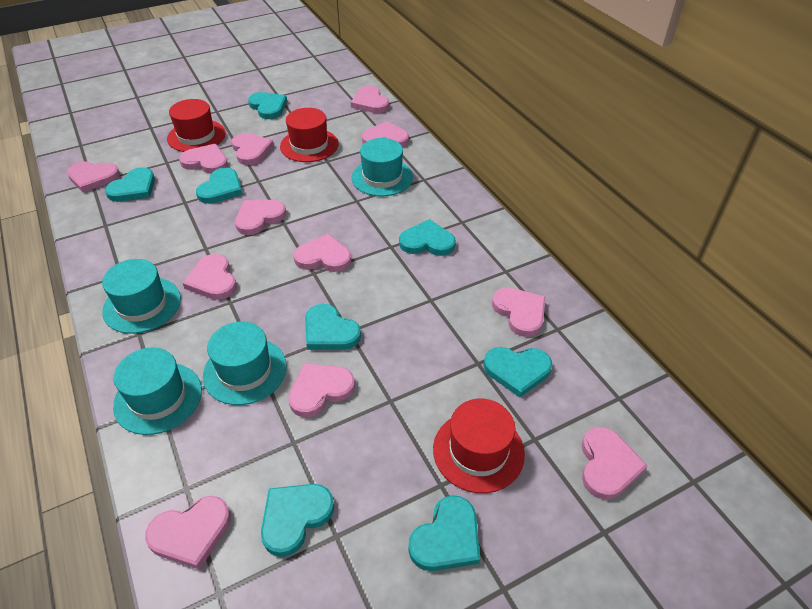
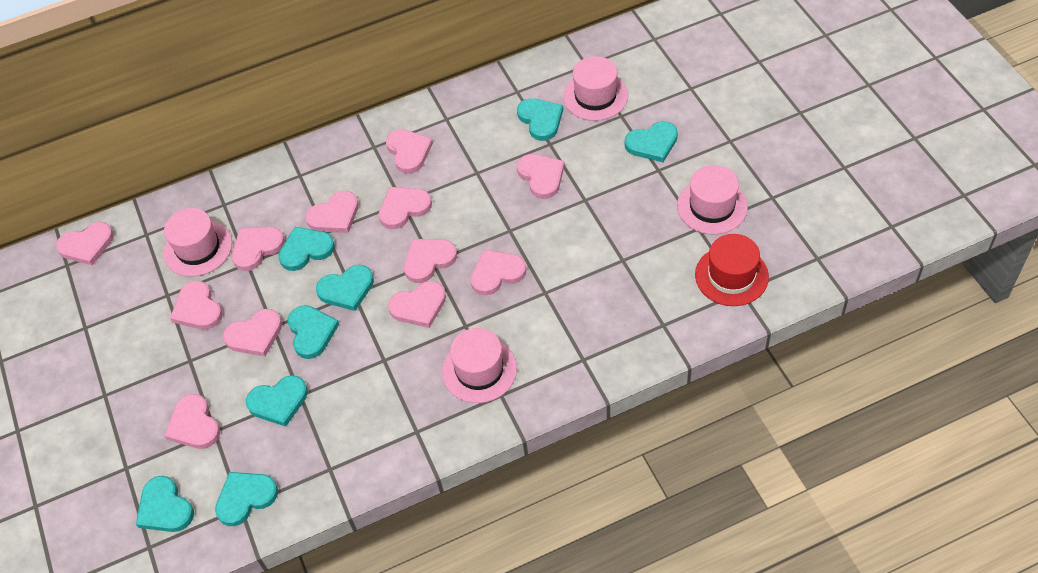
pink hat: 0 -> 4
red hat: 3 -> 1
turquoise hat: 4 -> 0

